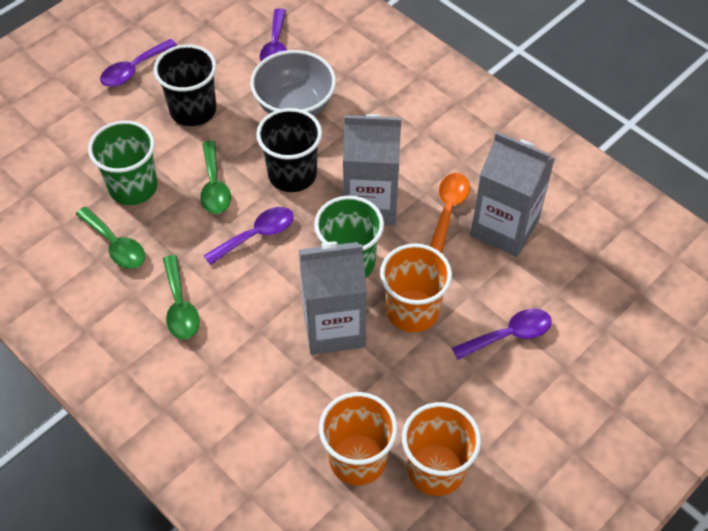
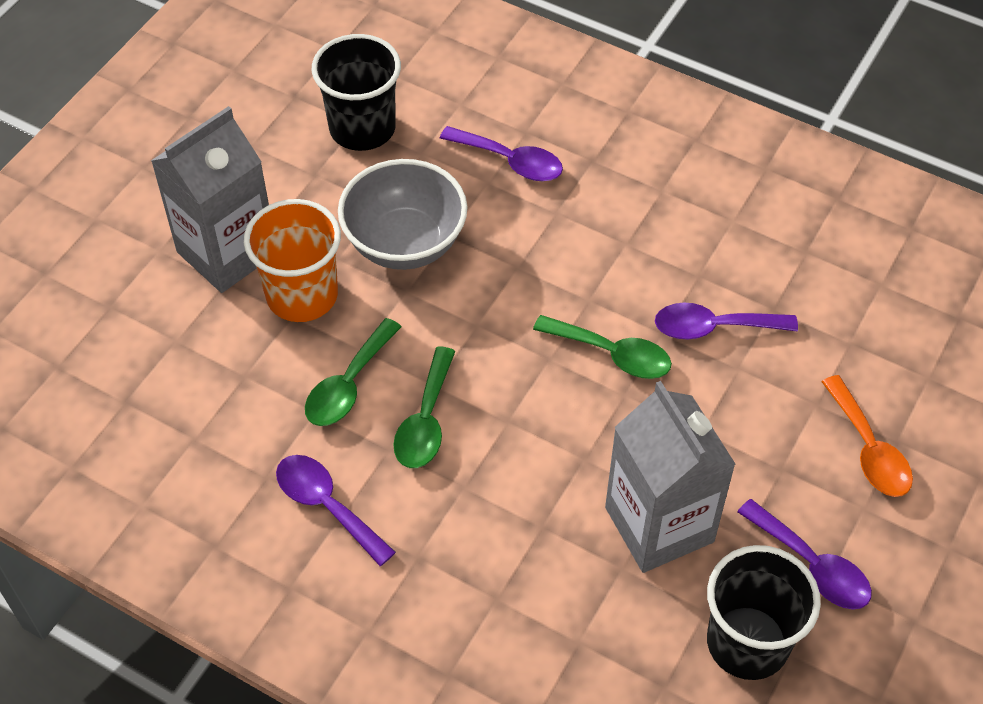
green cup: 2 -> 0
grey carton: 3 -> 2
orange cup: 3 -> 1

